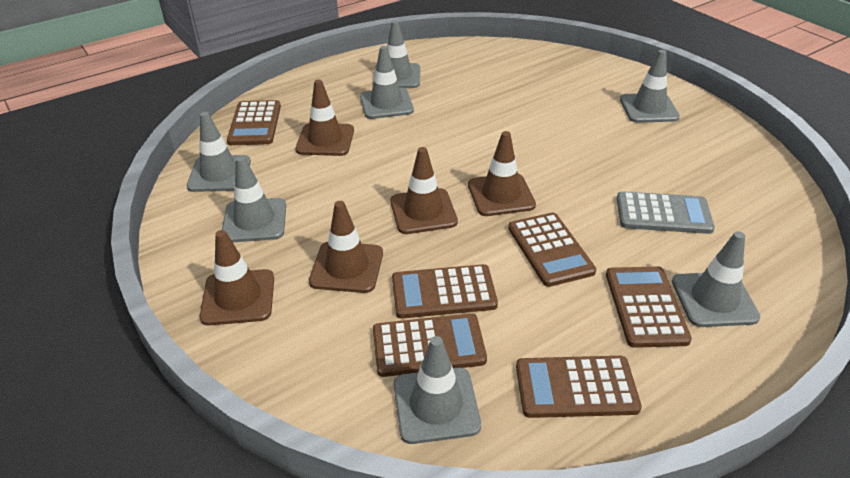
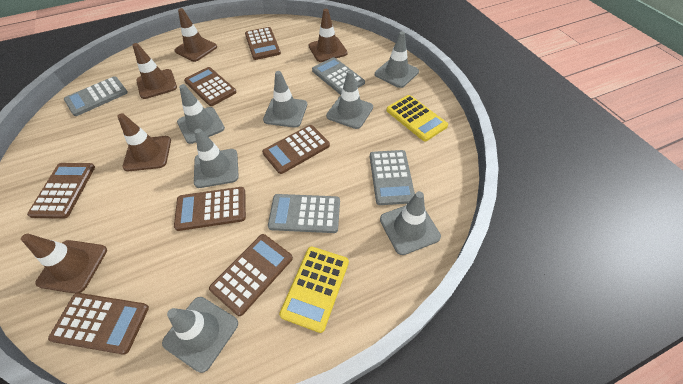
brown calculator: 6 -> 7
grey calculator: 1 -> 4
yellow calculator: 0 -> 2

